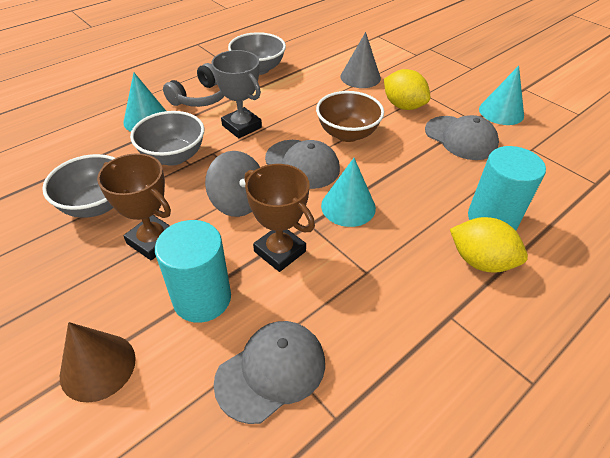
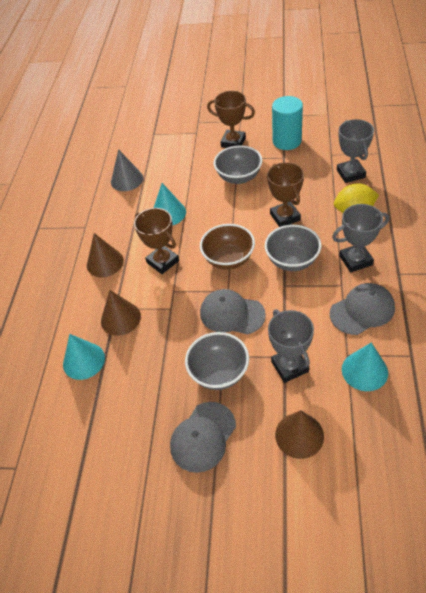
brown cone: 1 -> 3
brown trophy: 2 -> 3
grey headphones: 1 -> 0
grey spinning top: 1 -> 0
grey trophy: 1 -> 3
turquoise cylinder: 2 -> 1
yellow lemon: 2 -> 1

